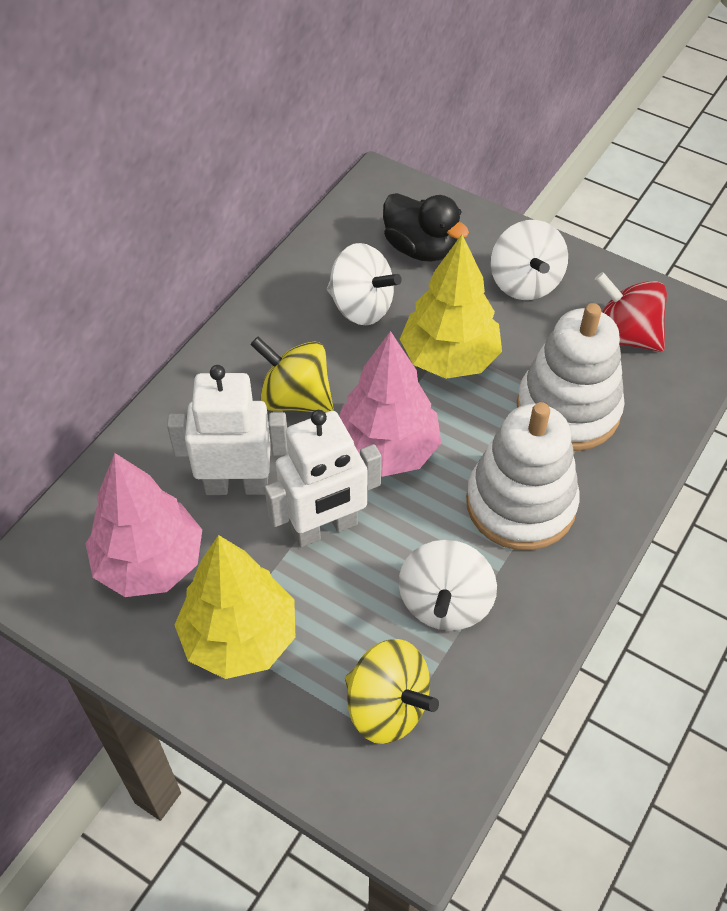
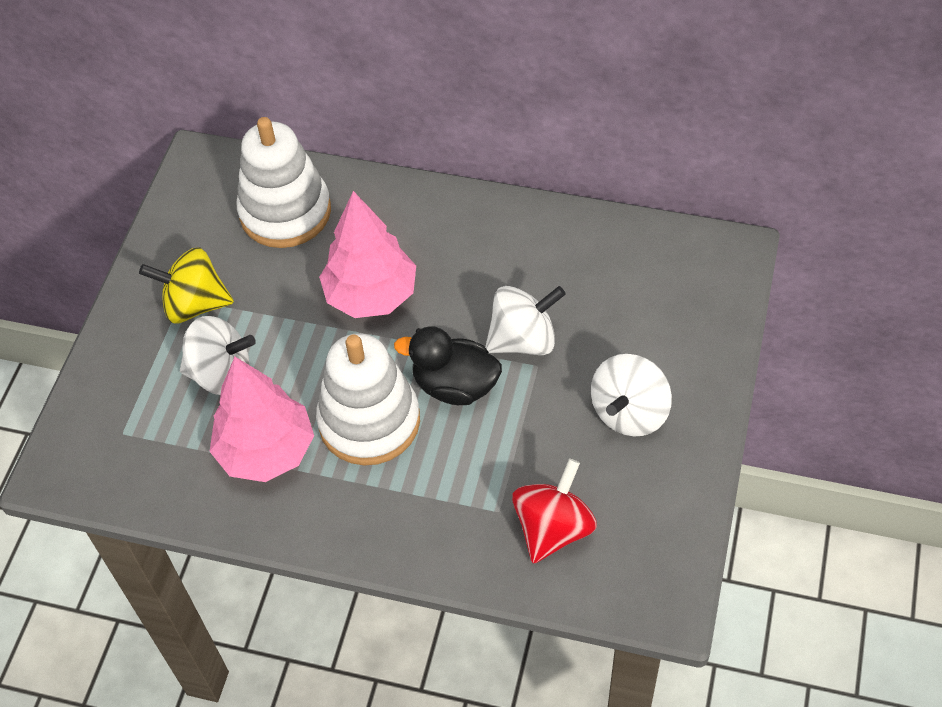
white robot: 2 -> 0
yellow spinning top: 2 -> 1
yellow tree: 2 -> 0

